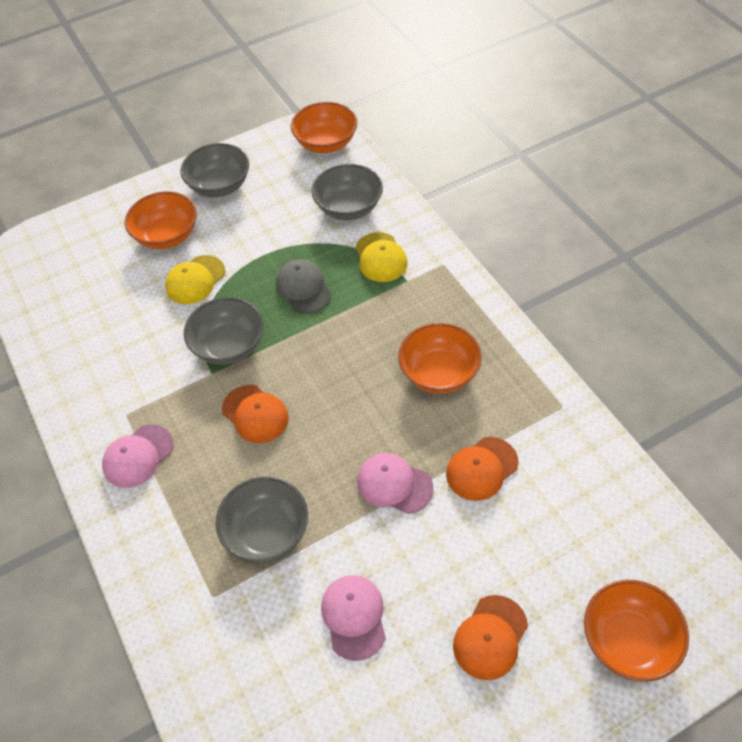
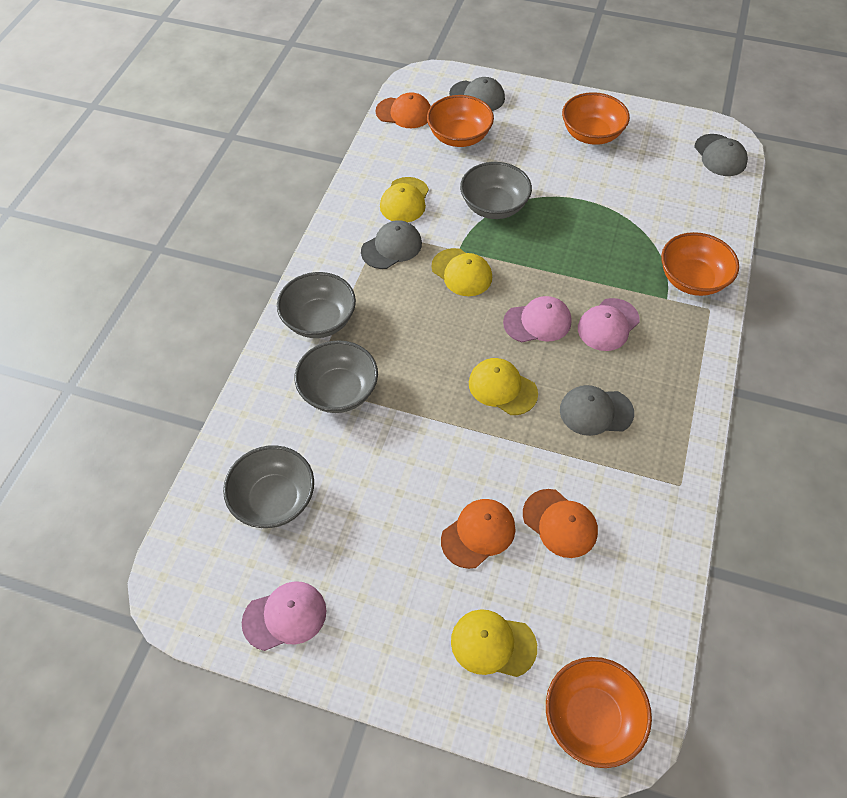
grey cap: 1 -> 4
yellow cap: 2 -> 4

